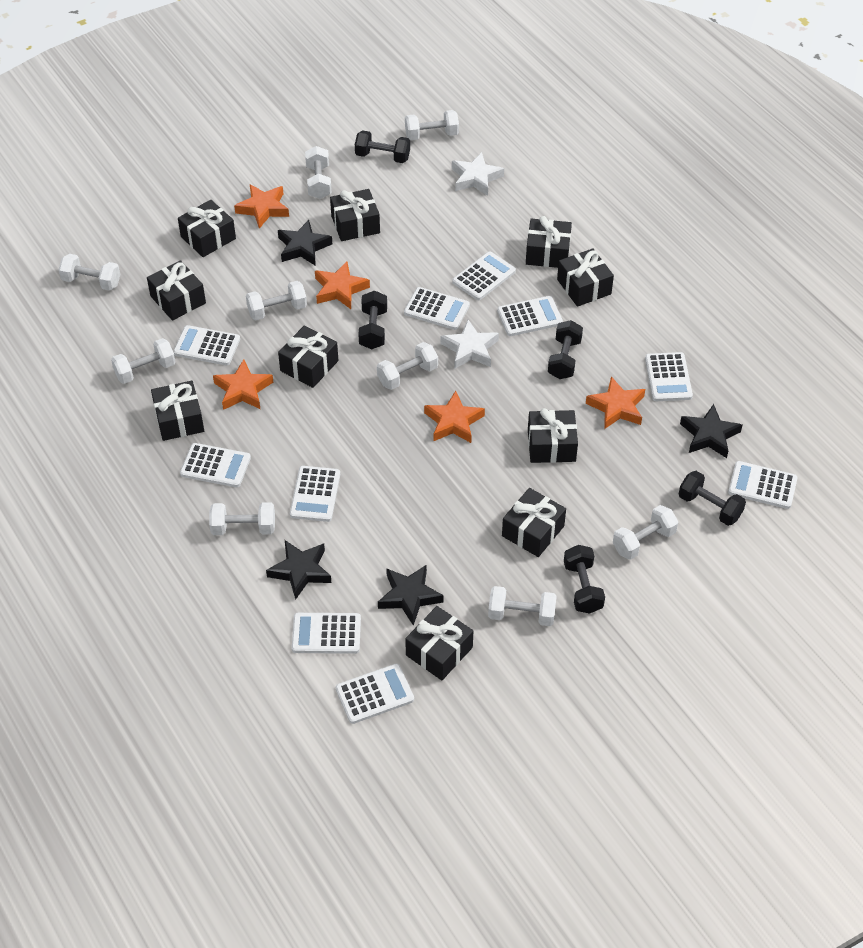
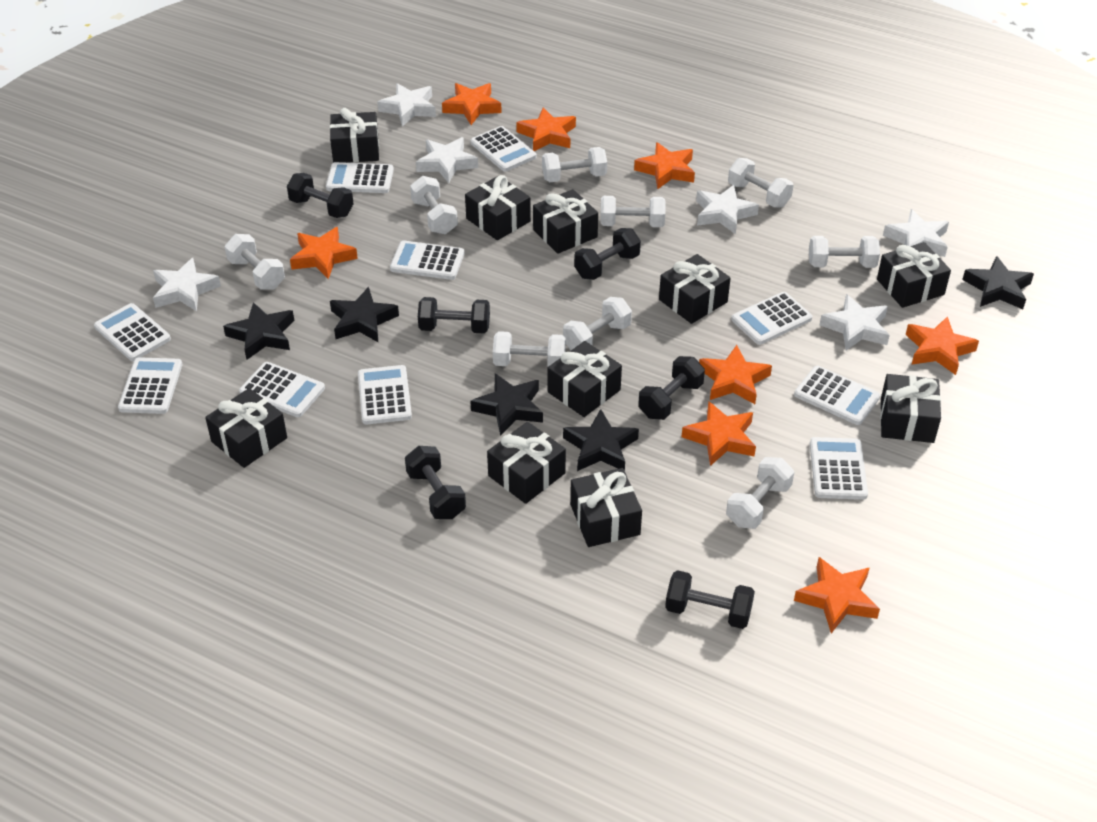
black dumbbell: 5 -> 6
black star: 4 -> 5
orange star: 5 -> 8
white star: 2 -> 6

